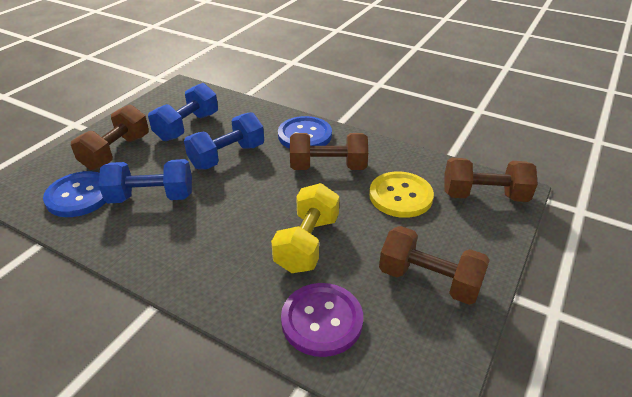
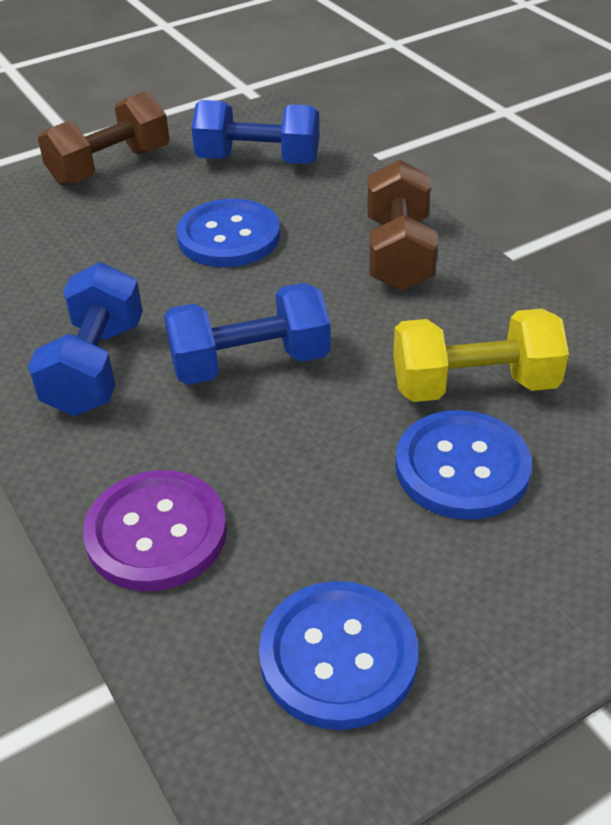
blue button: 2 -> 3
brown dumbbell: 4 -> 2
yellow button: 1 -> 0

